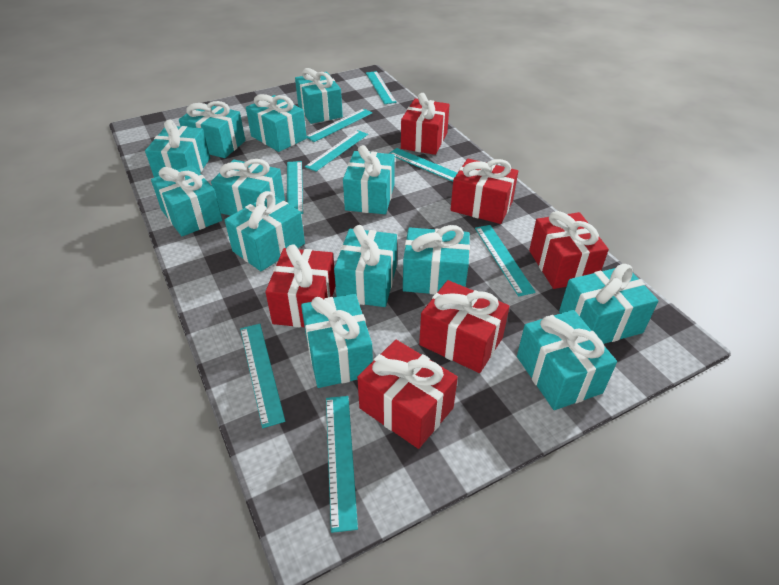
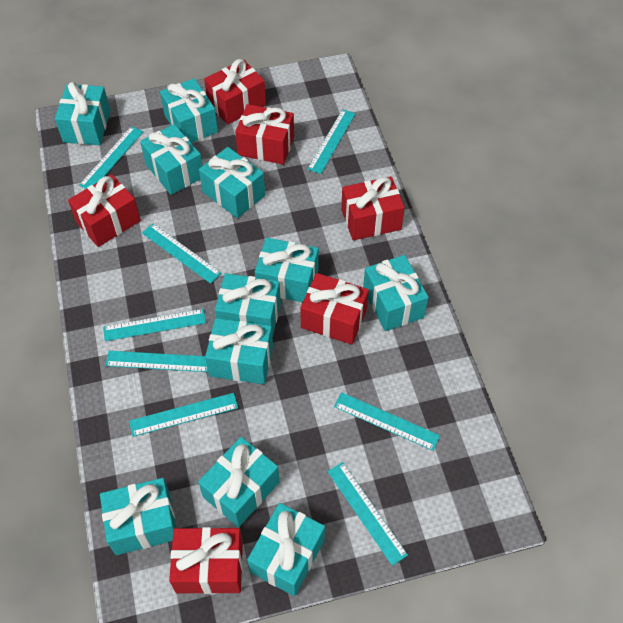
turquoise gift: 13 -> 11

